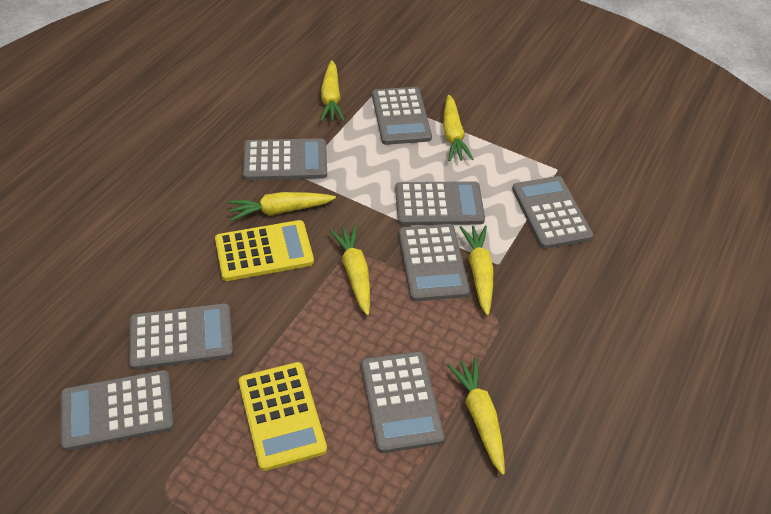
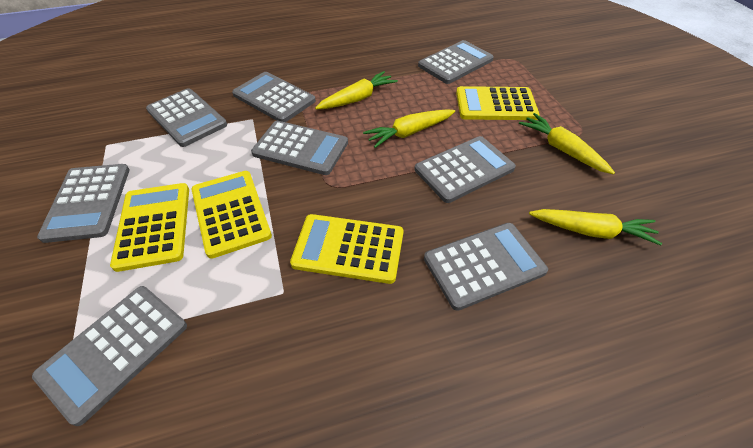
yellow calculator: 2 -> 4
yellow carrot: 6 -> 4

